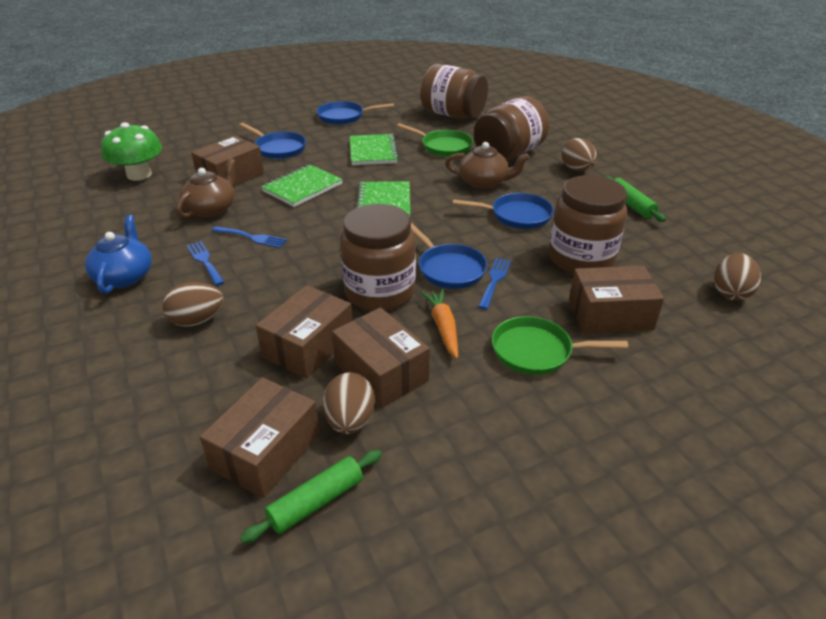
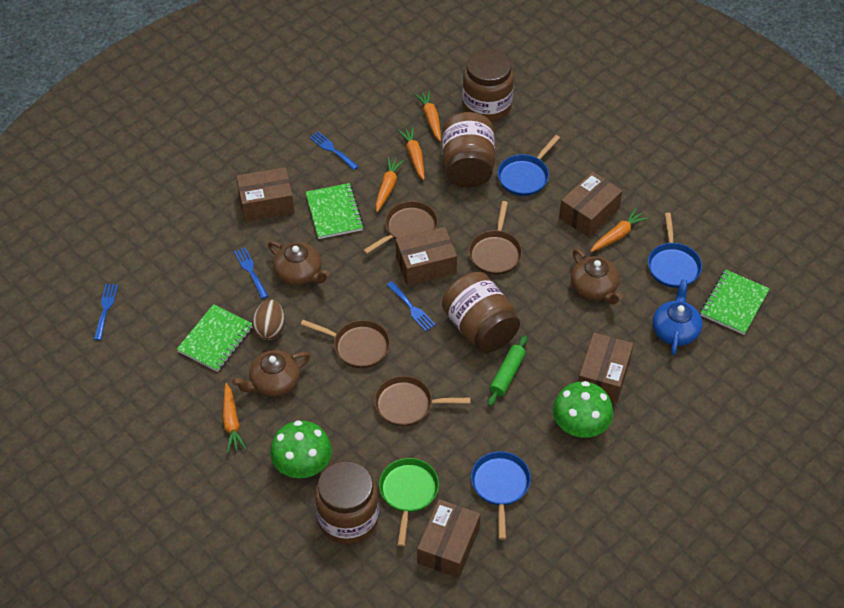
blue fork: 3 -> 4
blue pan: 4 -> 3
brown egg: 4 -> 1
brown pan: 0 -> 4
brown teapot: 2 -> 3
green mushroom: 1 -> 2
green pan: 2 -> 1
green rolling pin: 2 -> 1
orange carrot: 1 -> 5

